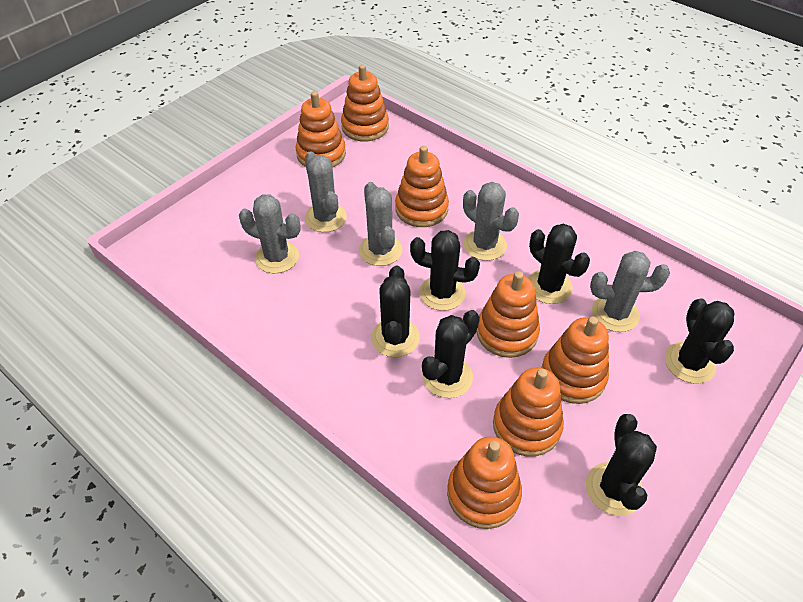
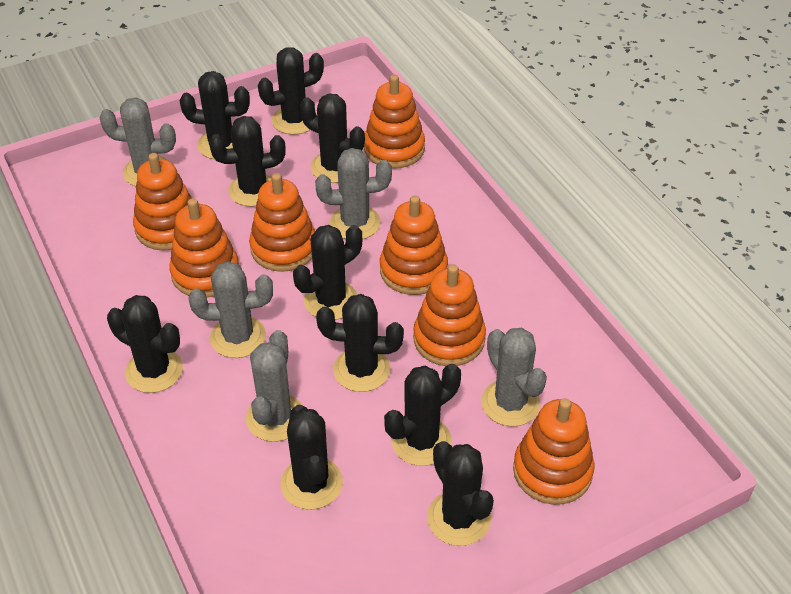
black cactus: 6 -> 10

